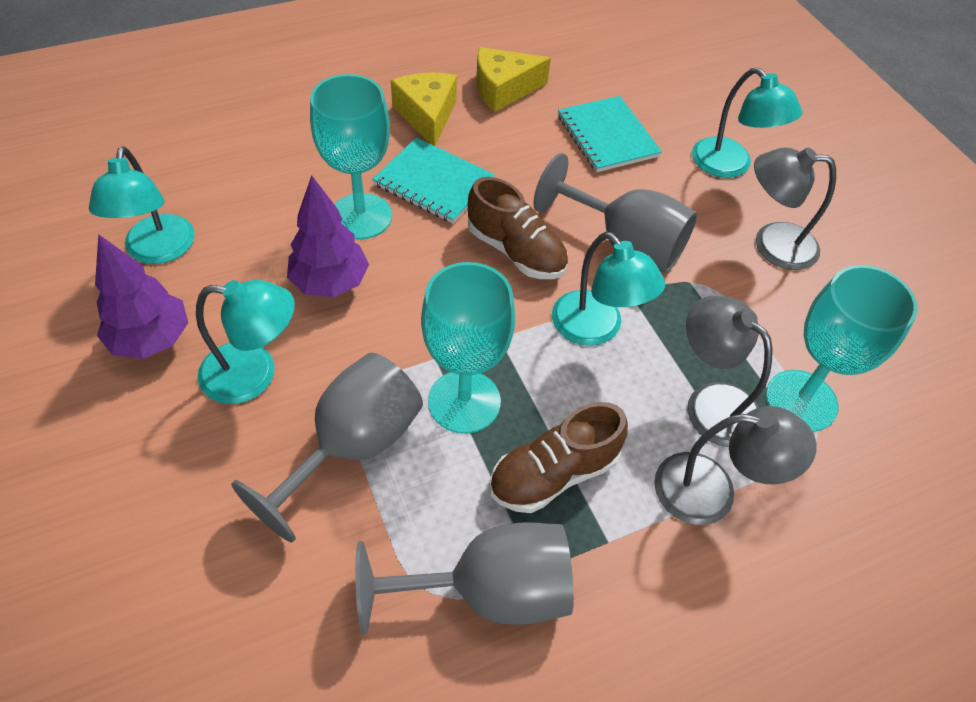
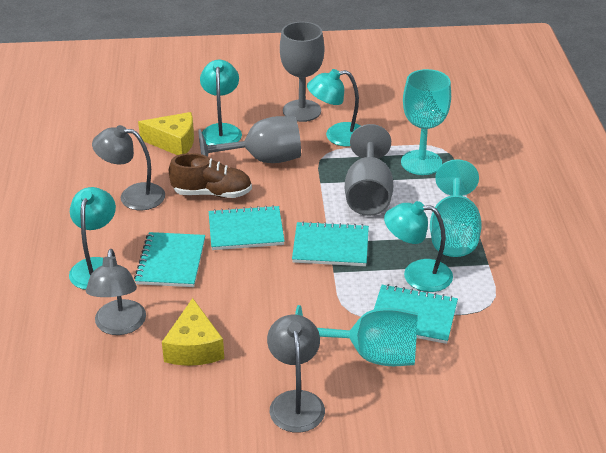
brown shoe: 2 -> 1
purple tree: 2 -> 0
turquoise notebook: 2 -> 4

